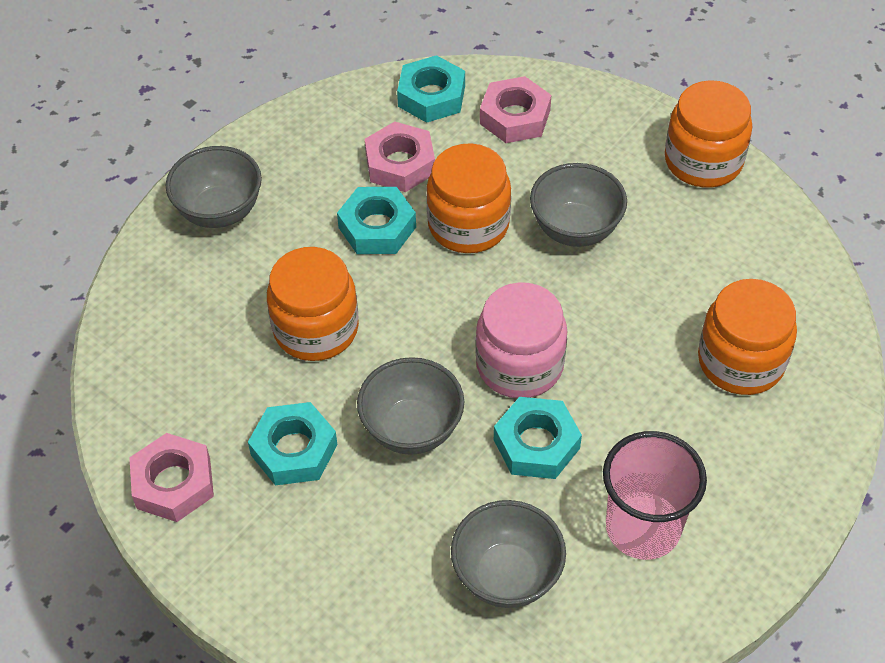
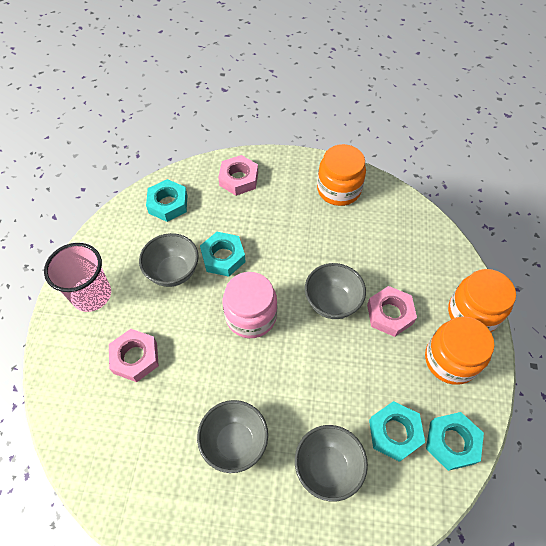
orange jar: 4 -> 3

